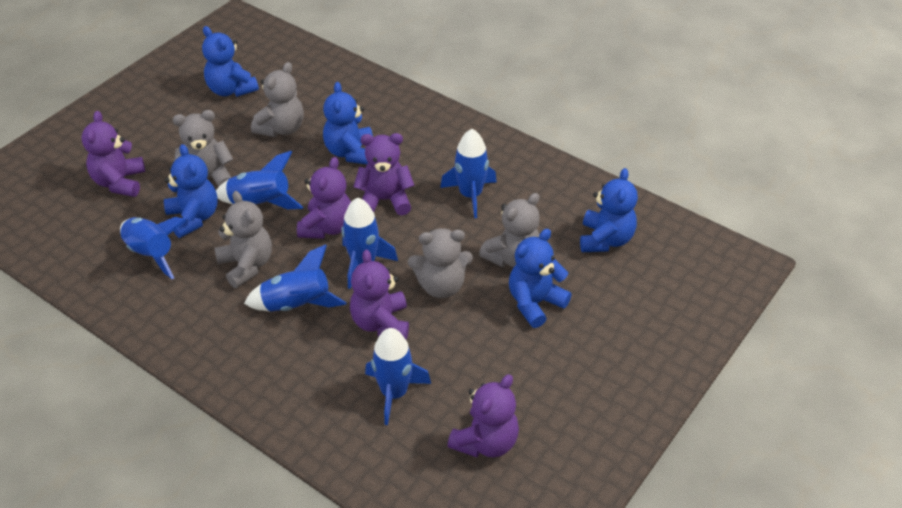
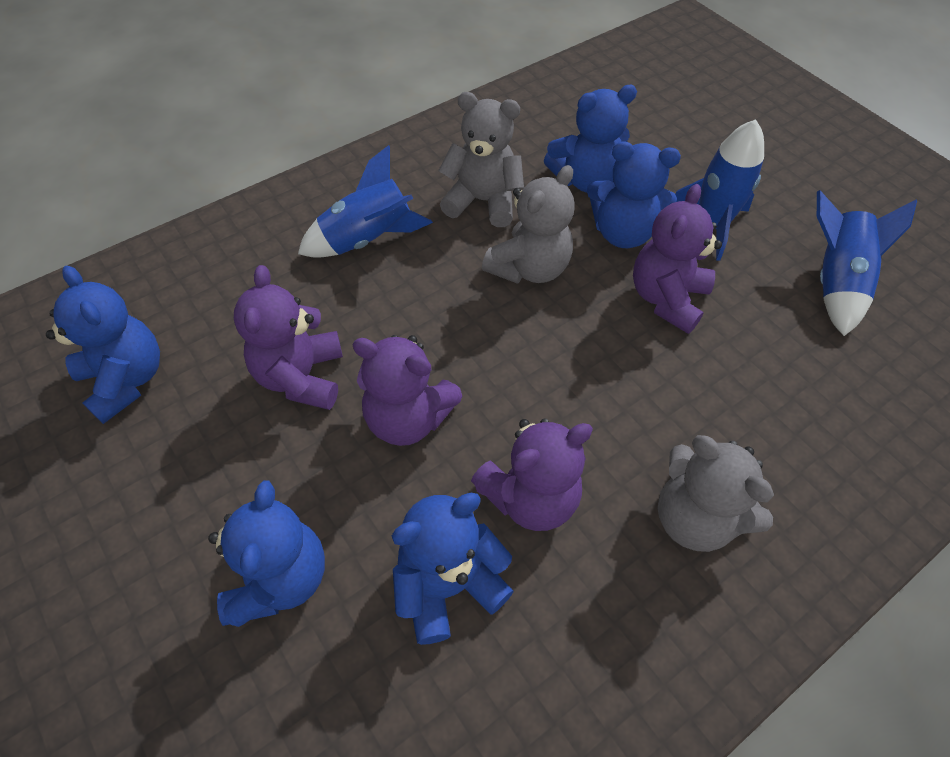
blue rocket: 6 -> 3
grey teddy bear: 5 -> 3
purple teddy bear: 5 -> 4

